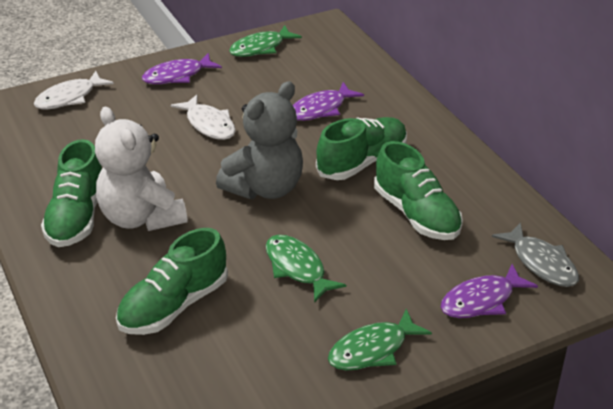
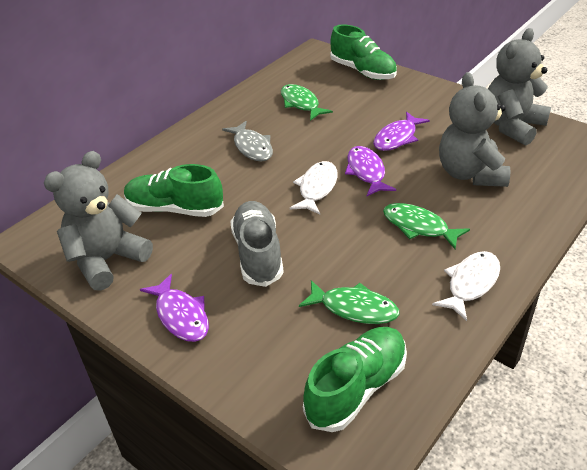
green shoe: 4 -> 3
grey shoe: 0 -> 1
grey teddy bear: 1 -> 3
white teddy bear: 1 -> 0

